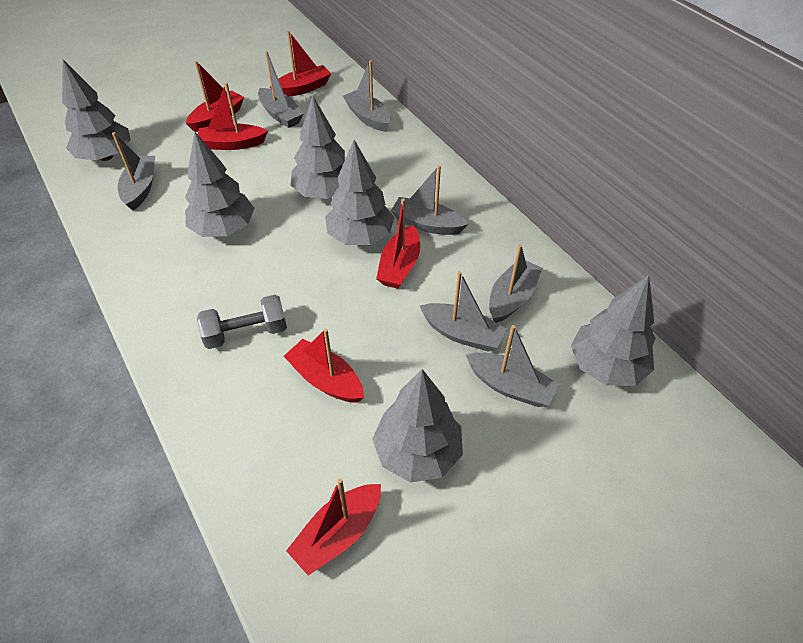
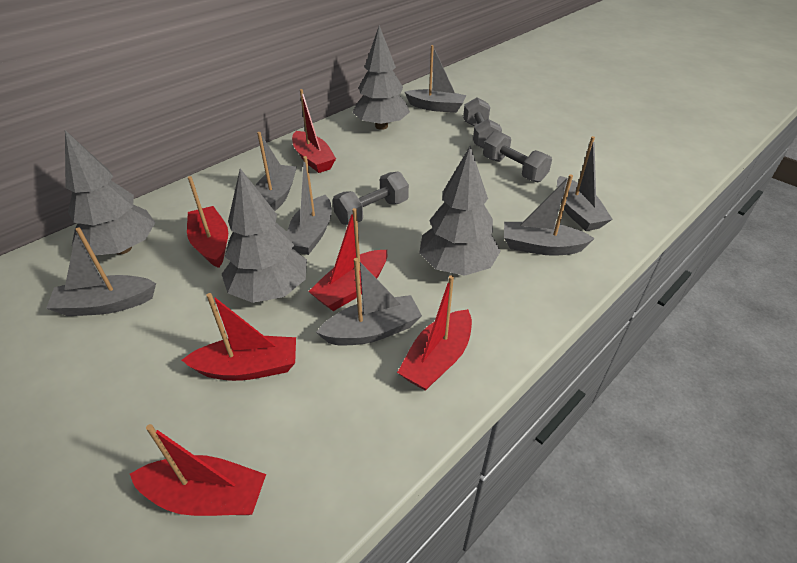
grey dumbbell: 1 -> 3
grey tree: 6 -> 4

